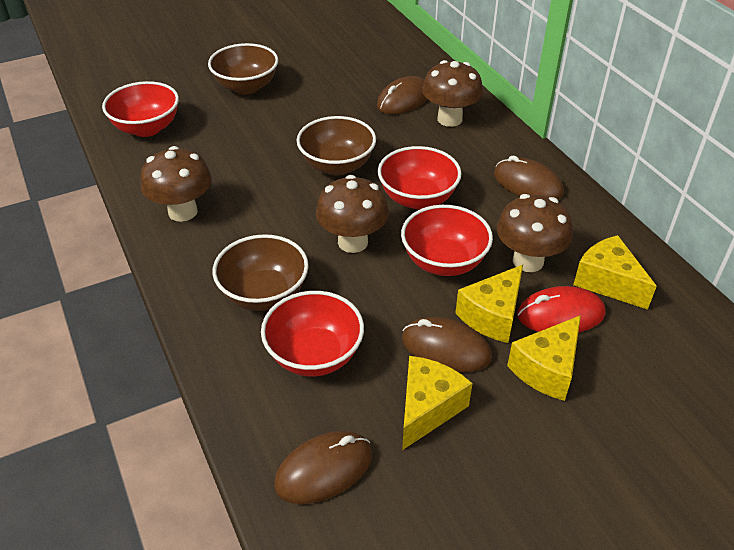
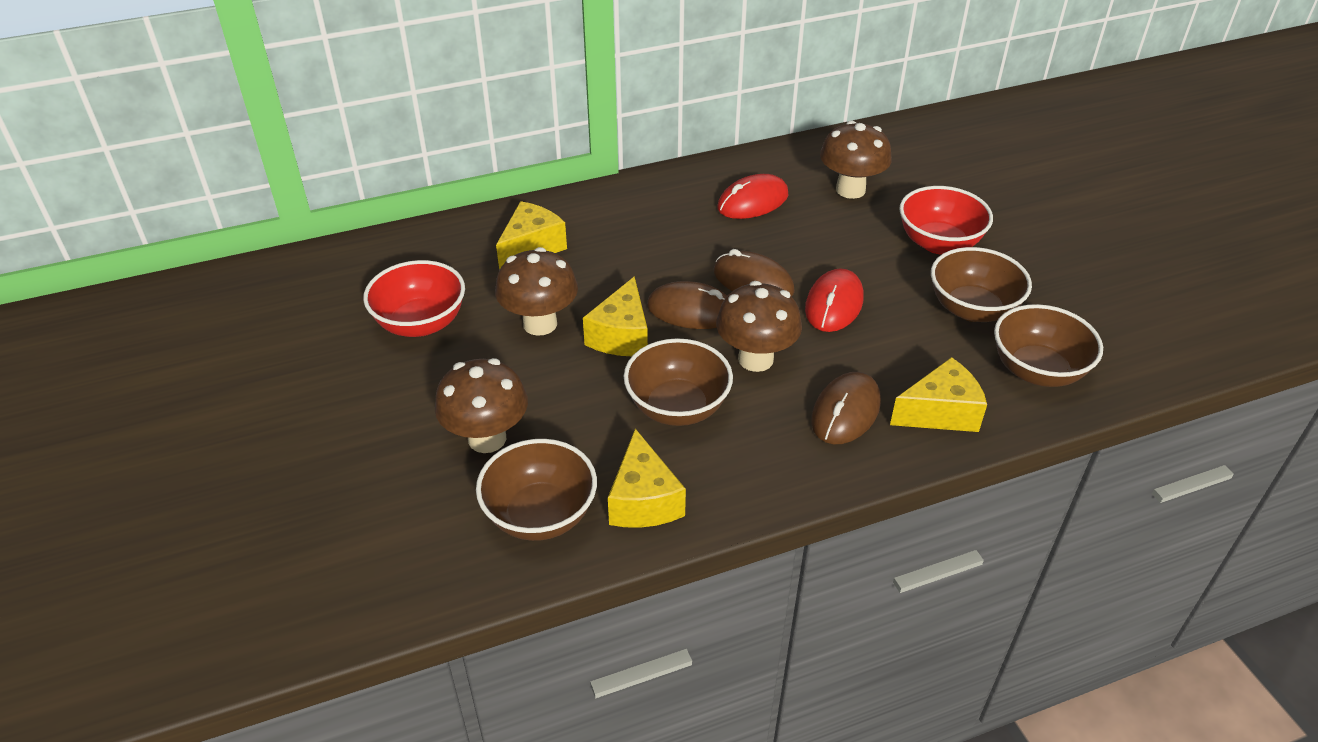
brown bowl: 3 -> 4
brown mouse: 4 -> 3
red bowl: 4 -> 2
red mouse: 1 -> 2

